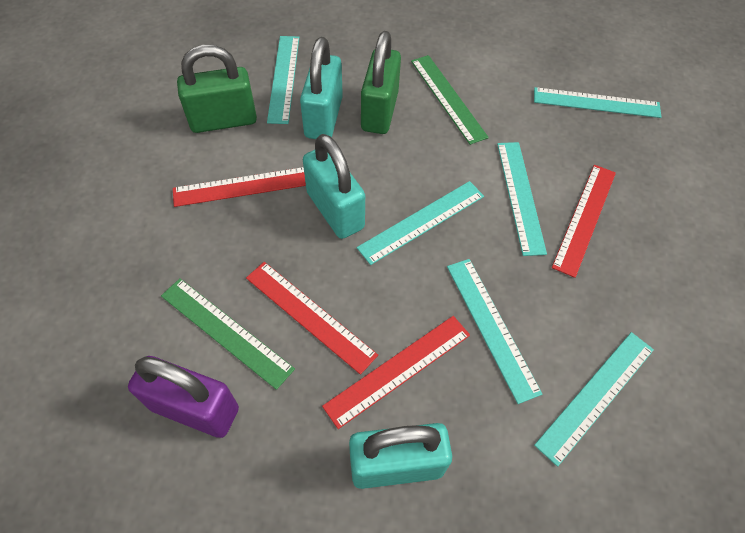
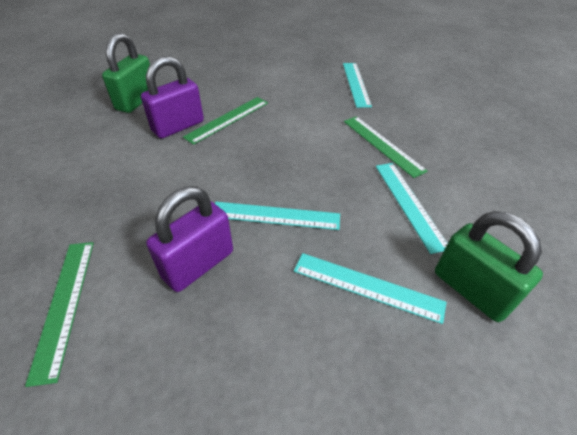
green ruler: 2 -> 3
purple padlock: 1 -> 2
red ruler: 4 -> 0
turquoise padlock: 3 -> 0
turquoise ruler: 6 -> 4

